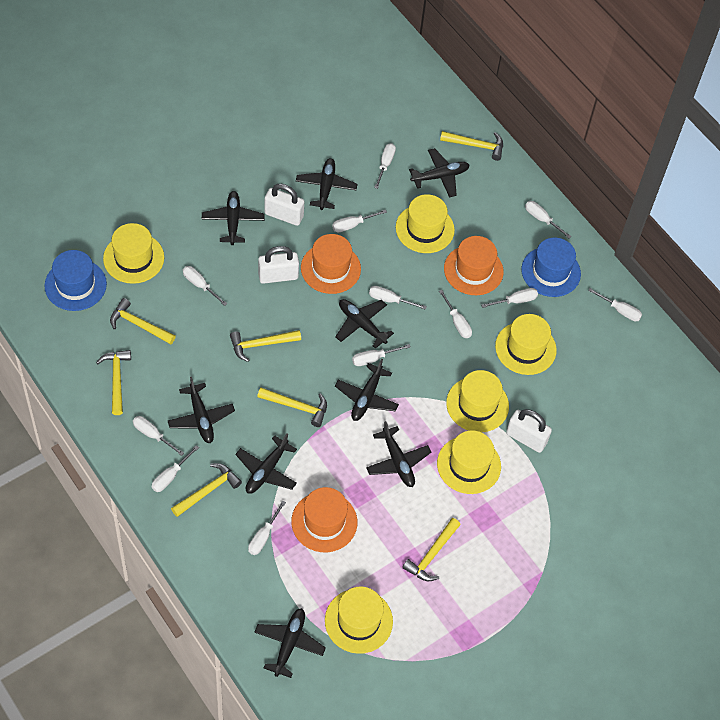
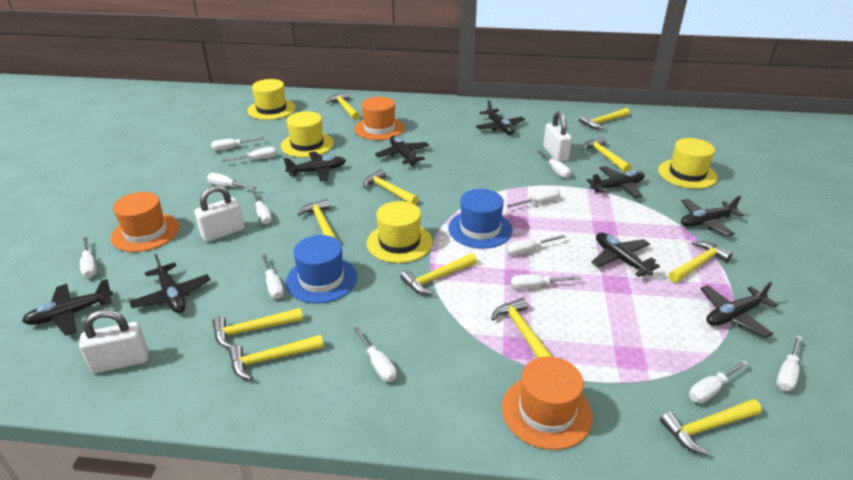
white screwdriver: 12 -> 13
yellow hammer: 7 -> 11
yellow hat: 6 -> 4

